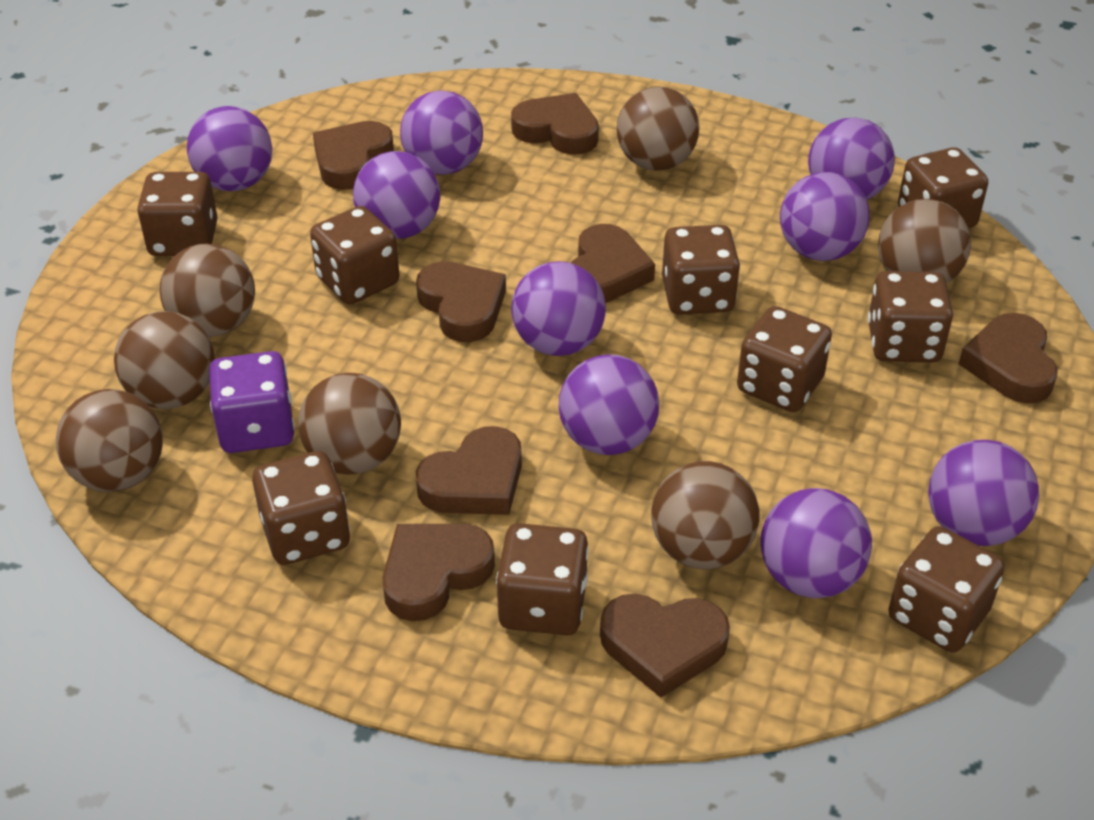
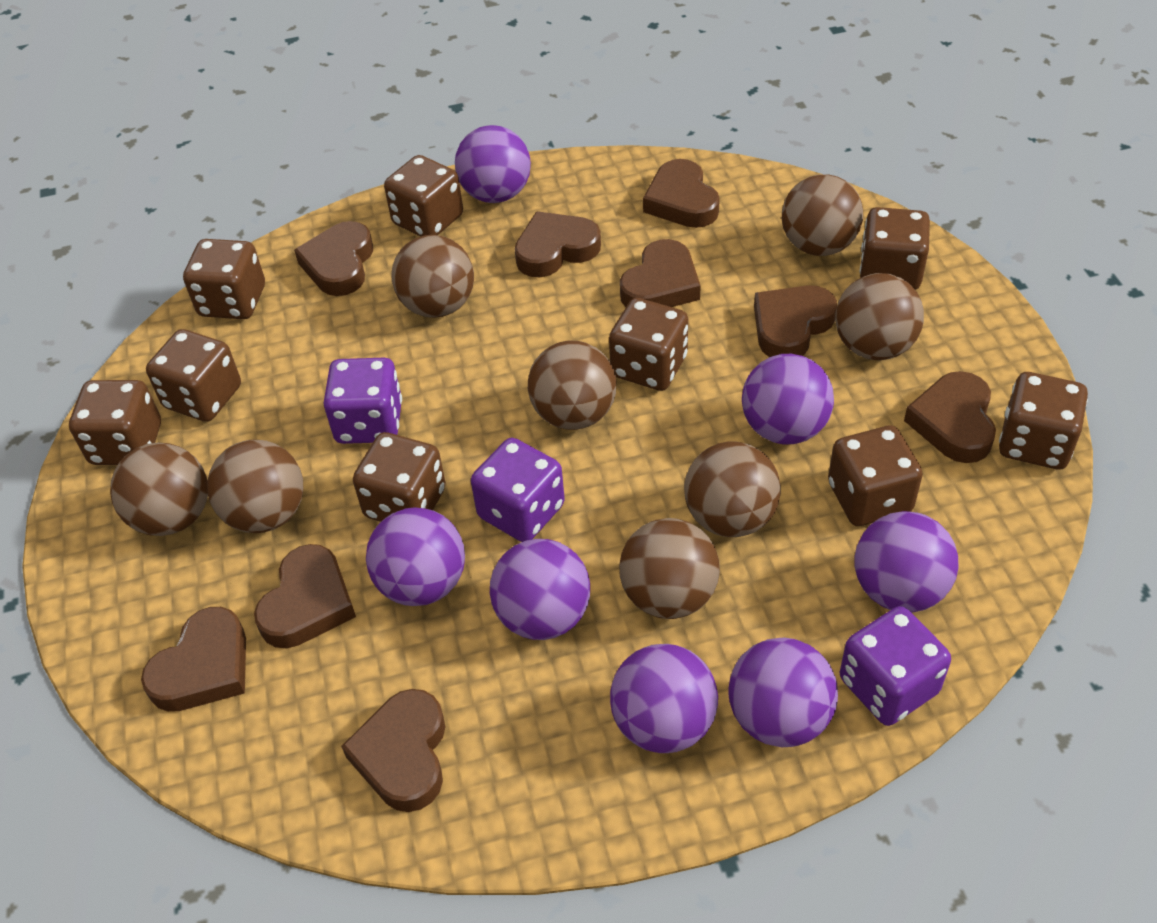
brown ball: 7 -> 8
brown heart: 8 -> 9
purple ball: 9 -> 7
purple dice: 1 -> 3

